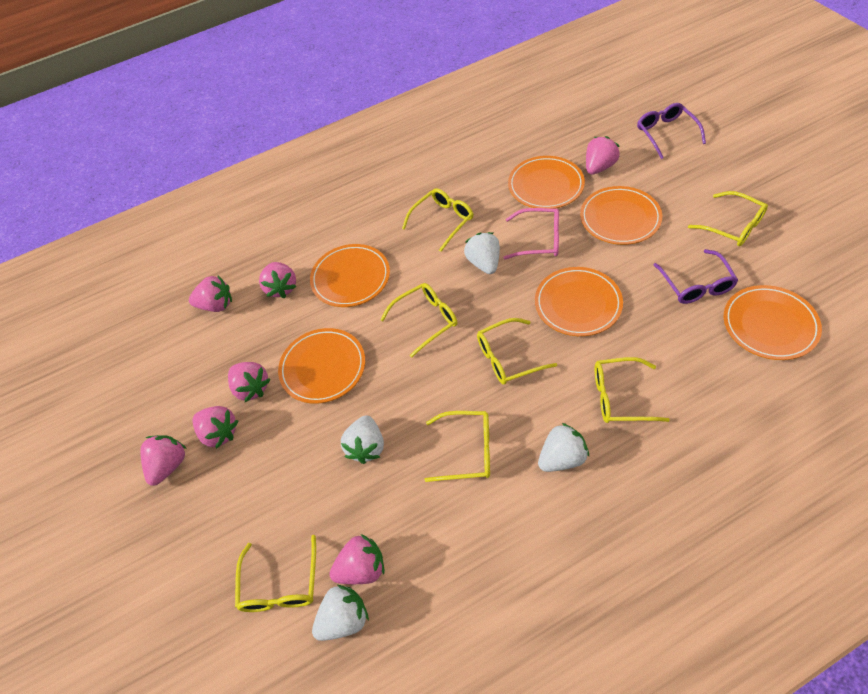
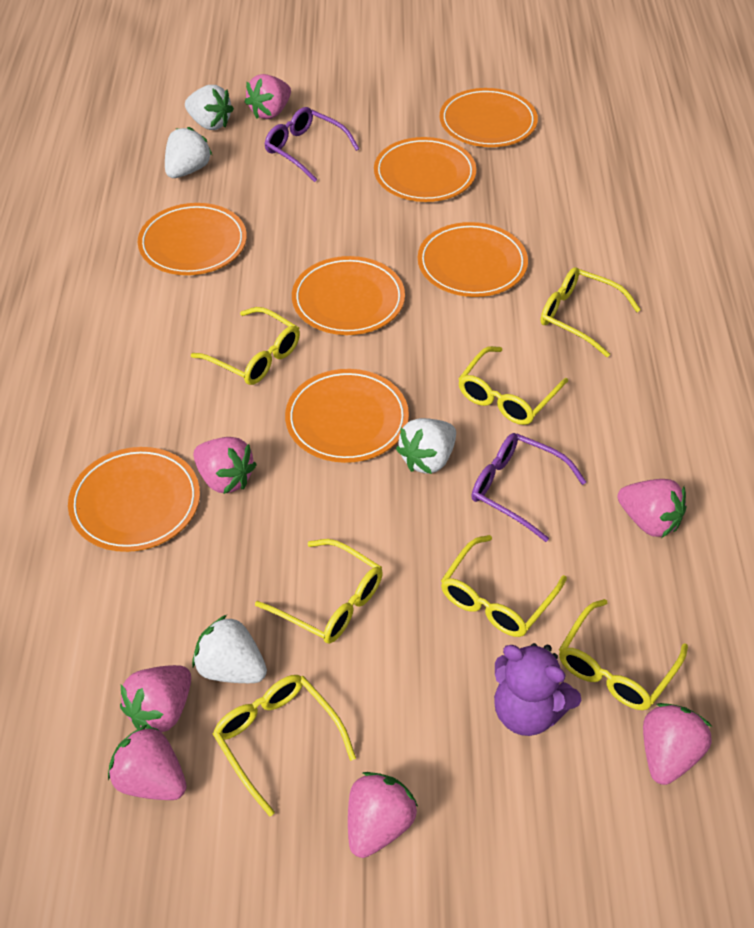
orange plate: 6 -> 7
pink glasses: 1 -> 0
purple teddy bear: 0 -> 1

